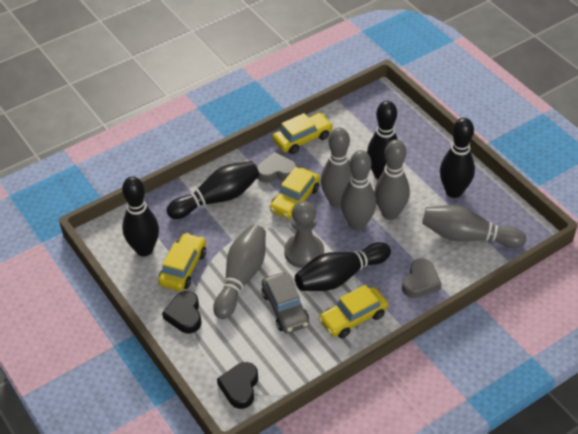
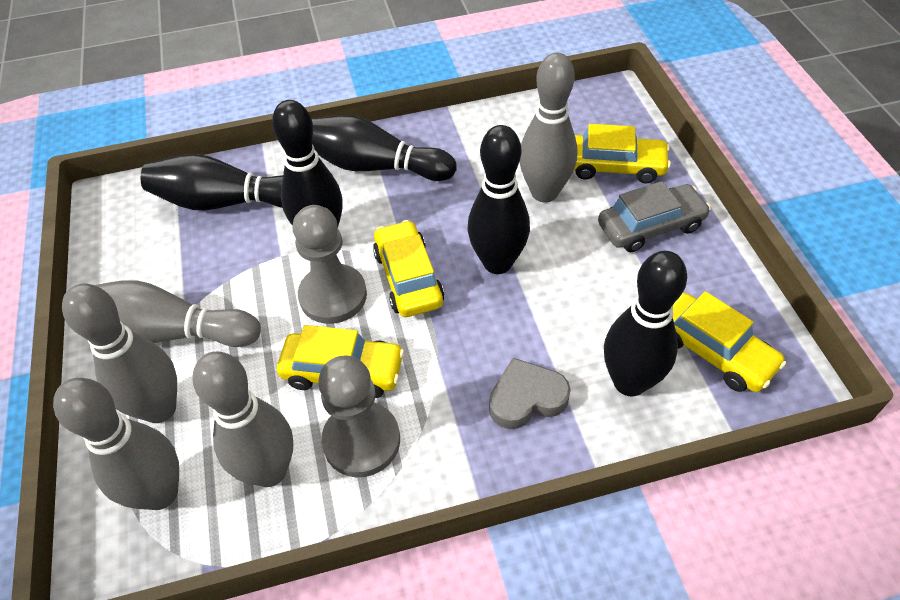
black heart: 2 -> 0
grey heart: 2 -> 1
grey pawn: 1 -> 2

